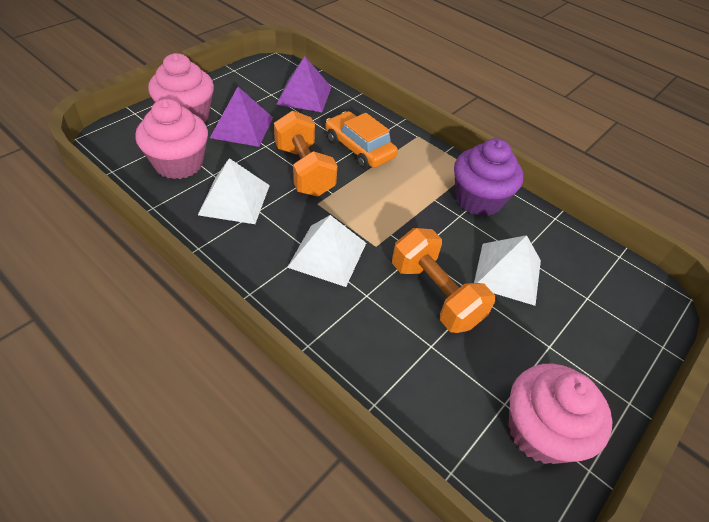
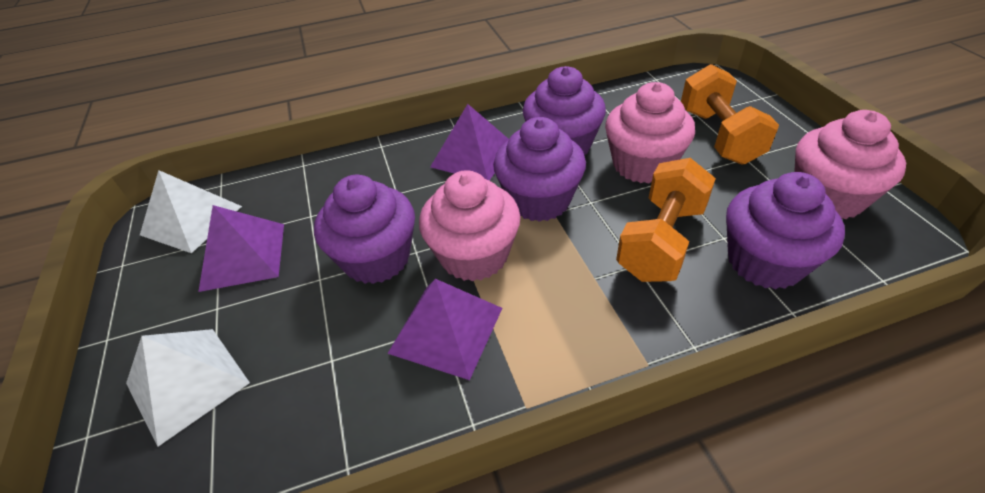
orange car: 1 -> 0
purple cupcake: 1 -> 4
purple pyramid: 2 -> 3
white pyramid: 3 -> 2

